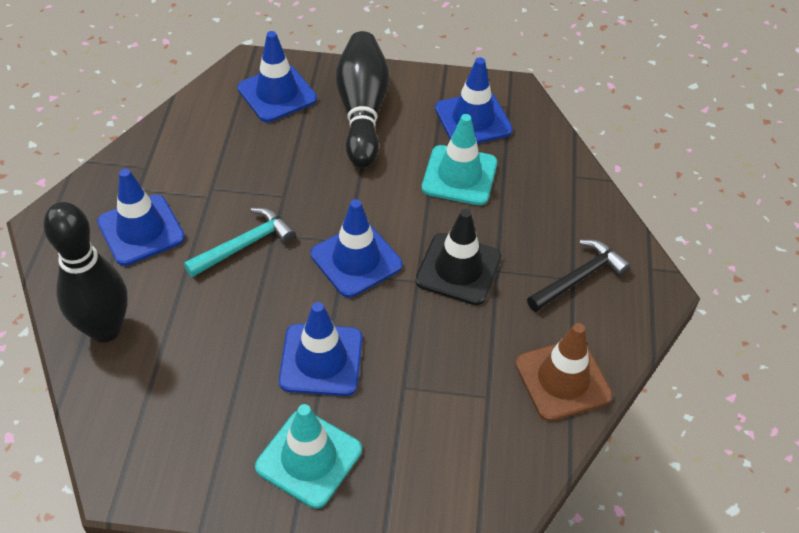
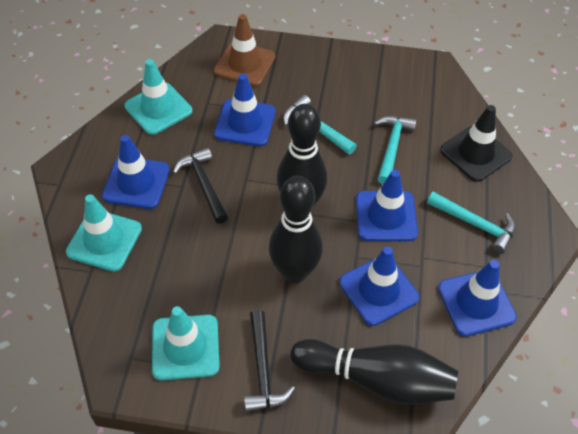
black bowling pin: 2 -> 3
black hammer: 1 -> 2
turquoise hammer: 1 -> 3
turquoise traffic cone: 2 -> 3

